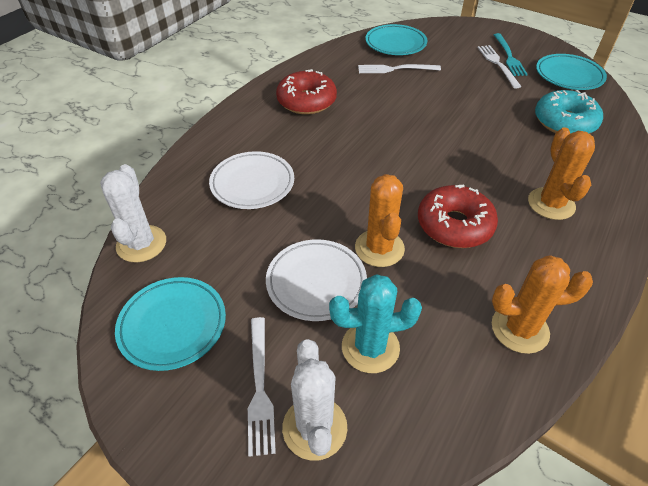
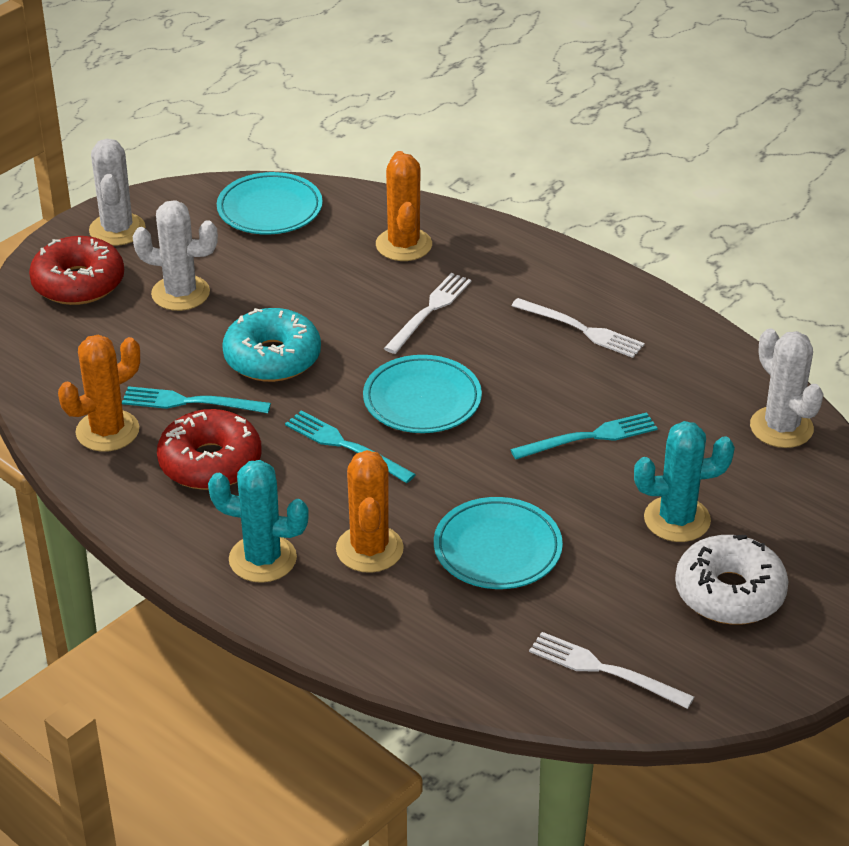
turquoise cactus: 1 -> 2
turquoise fork: 1 -> 3
white cactus: 2 -> 3
white donut: 0 -> 1
white plate: 2 -> 0

